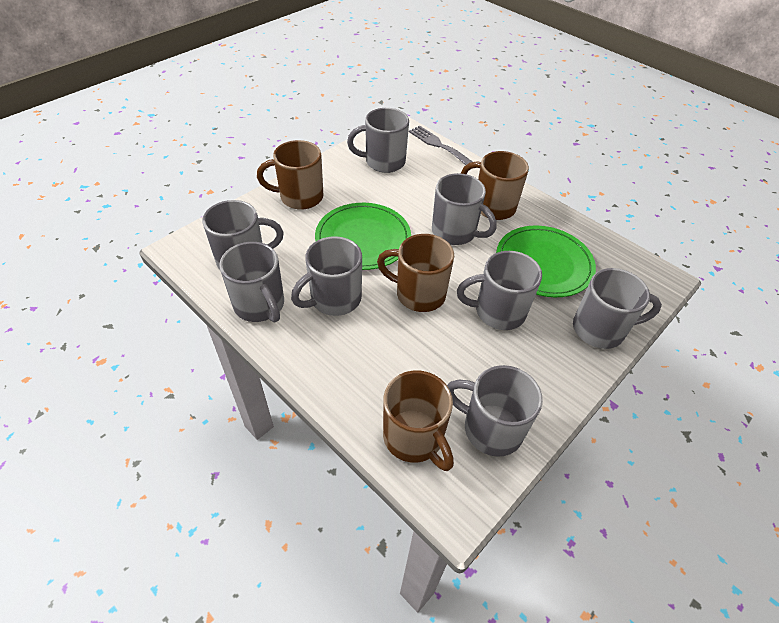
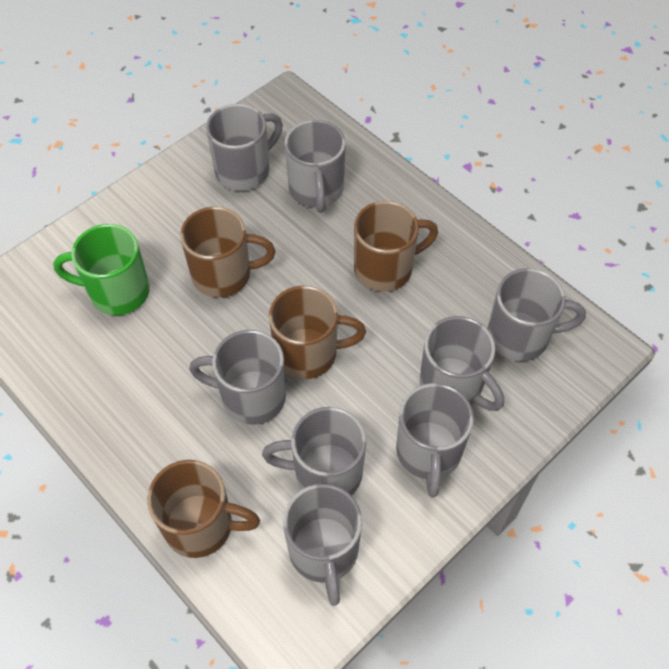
green mug: 0 -> 1
green plate: 2 -> 0
grey fork: 1 -> 0

